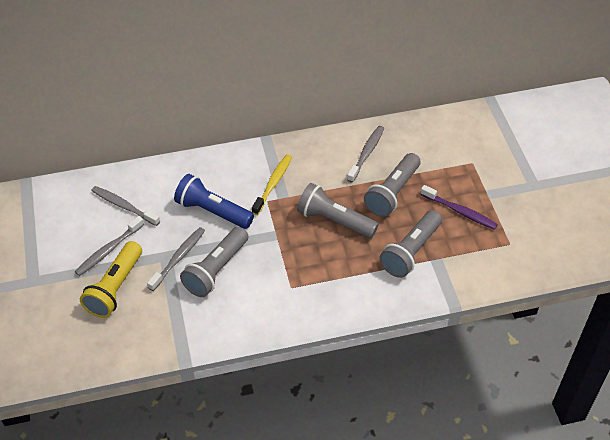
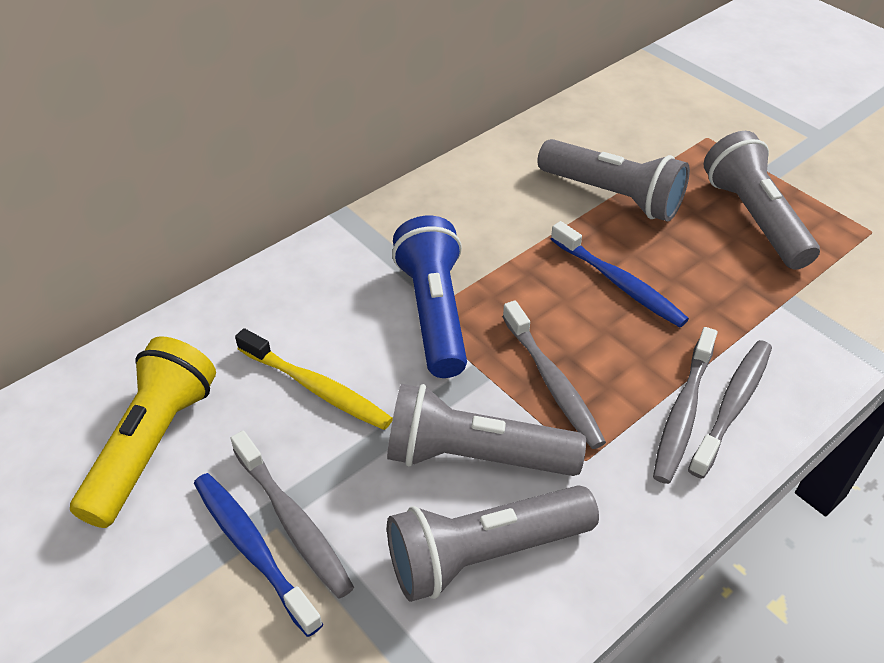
blue toothbrush: 0 -> 2
purple toothbrush: 1 -> 0

